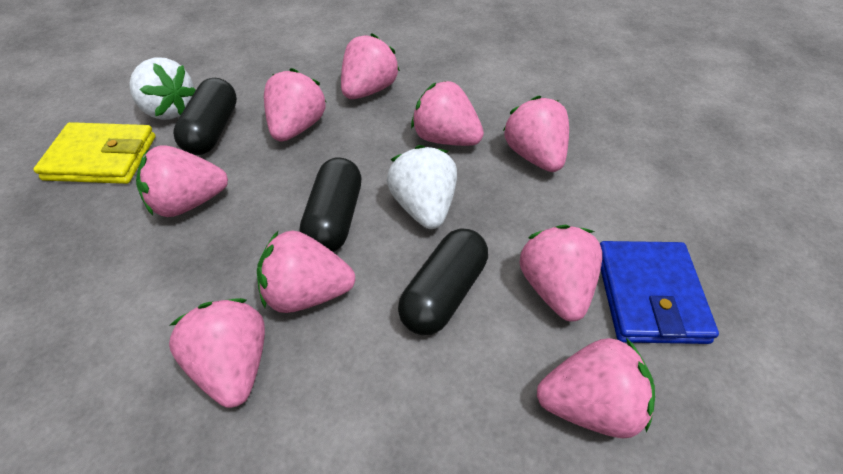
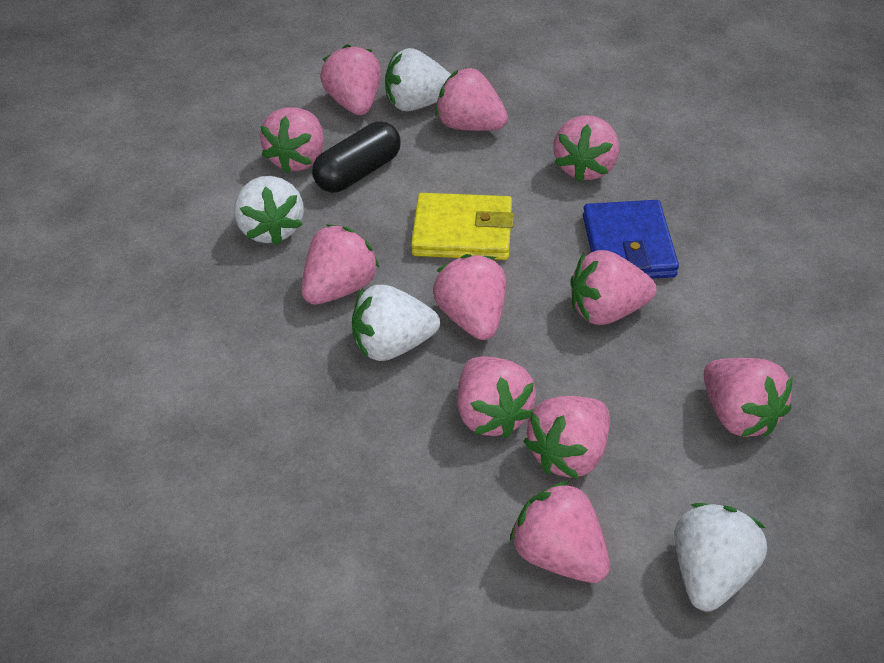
black capsule: 3 -> 1
pink strawberry: 9 -> 11
white strawberry: 2 -> 4

